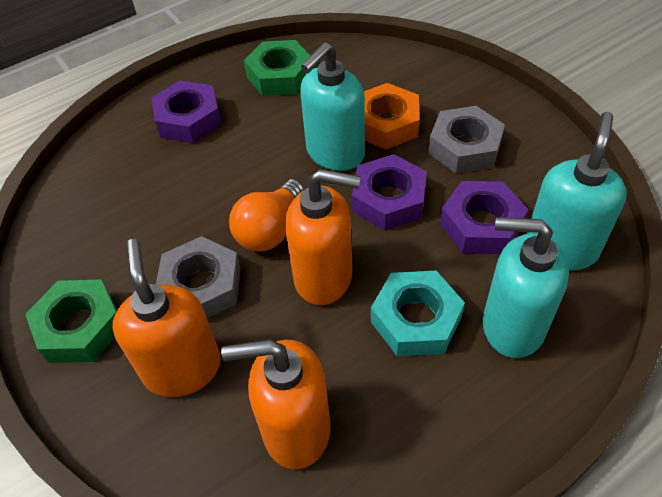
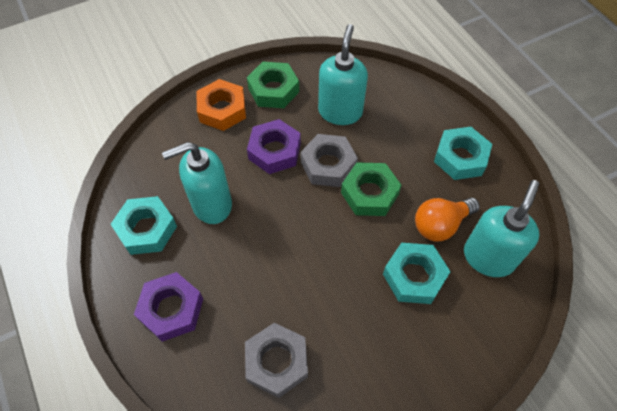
orange soap dispenser: 3 -> 0
purple nut: 3 -> 2
turquoise nut: 1 -> 3

